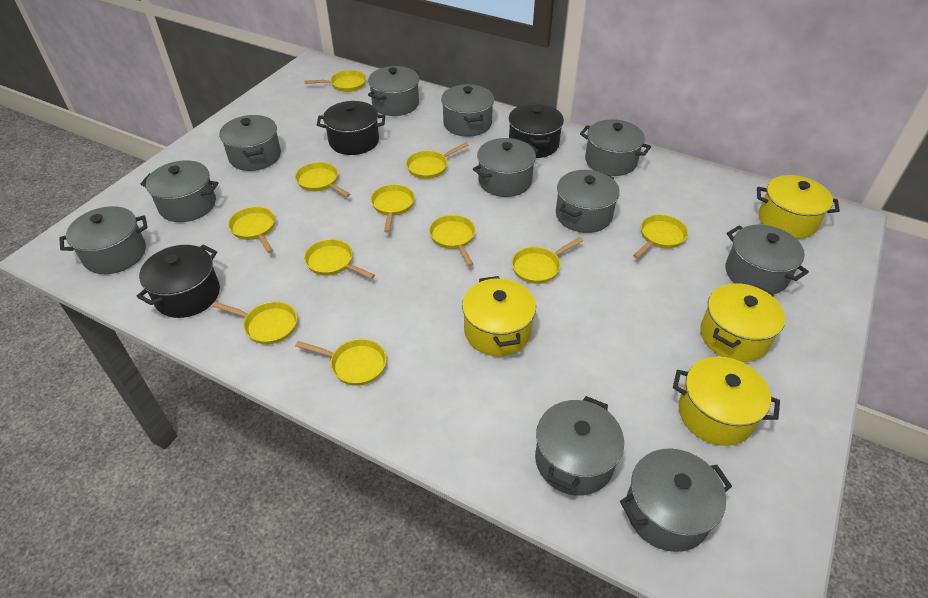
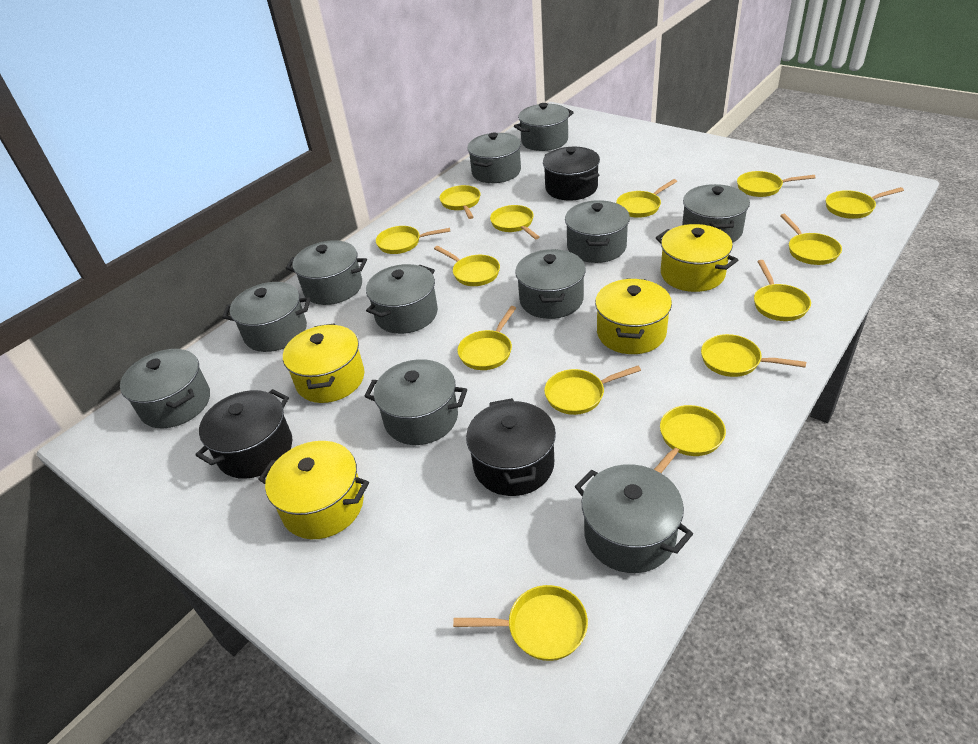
yellow pan: 11 -> 14

